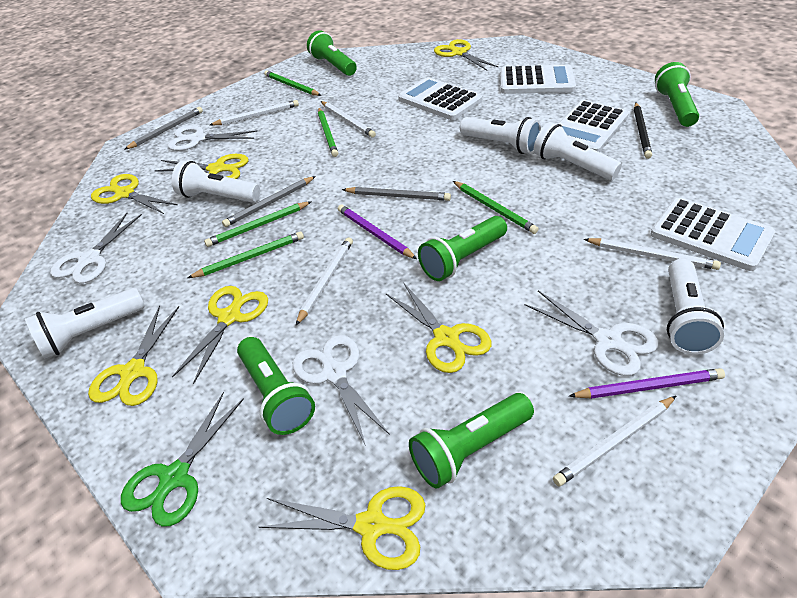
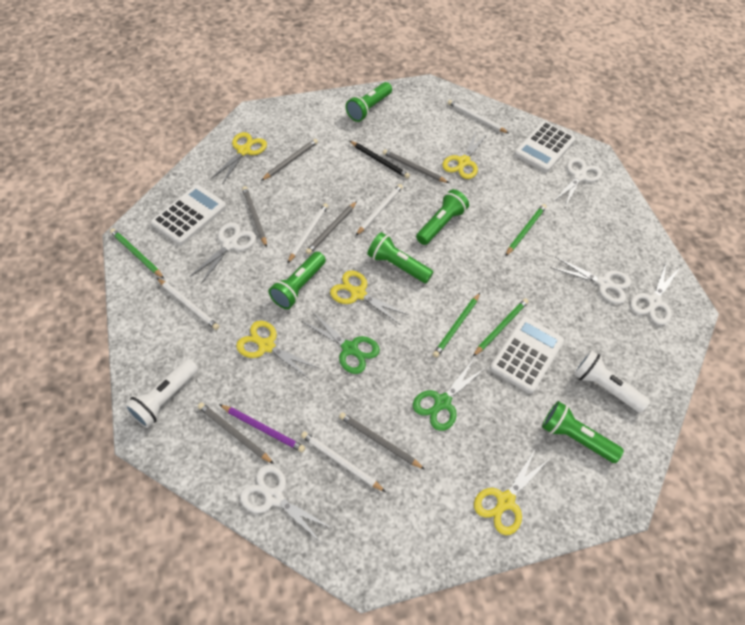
green pencil: 5 -> 4
green scissors: 1 -> 2
grey pencil: 3 -> 6
purple pencil: 2 -> 1
white calculator: 4 -> 3
white flashlight: 5 -> 2
white scissors: 4 -> 5
yellow scissors: 7 -> 5

